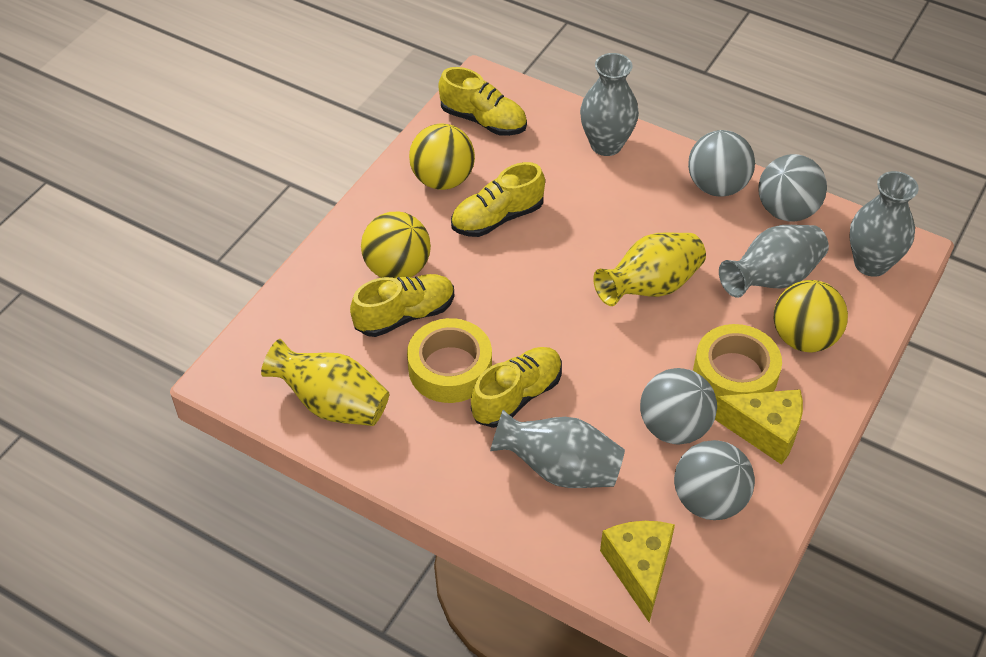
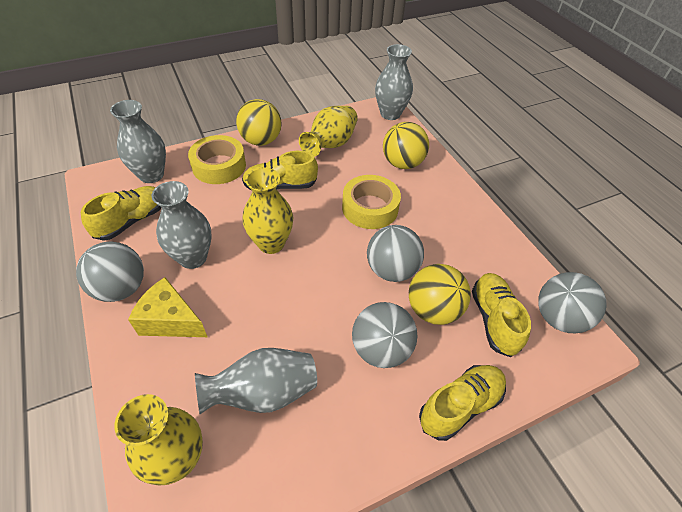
yellow cheese: 2 -> 1
yellow vase: 2 -> 3

